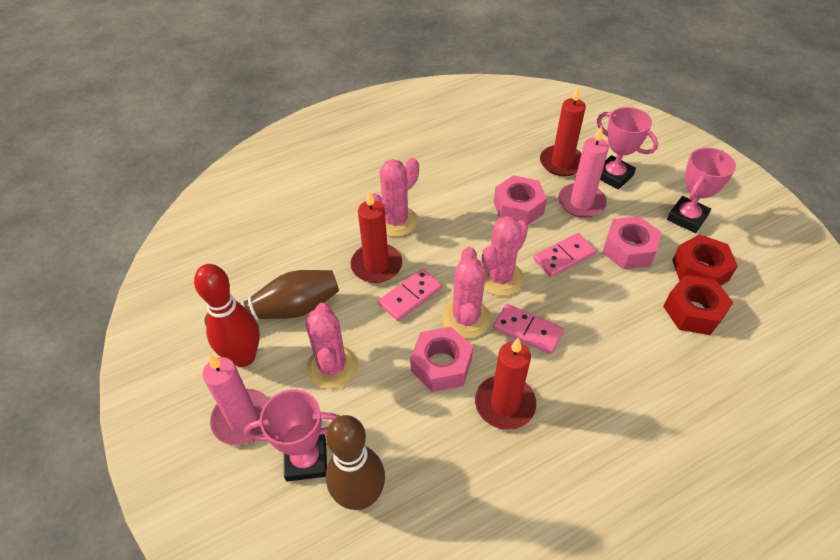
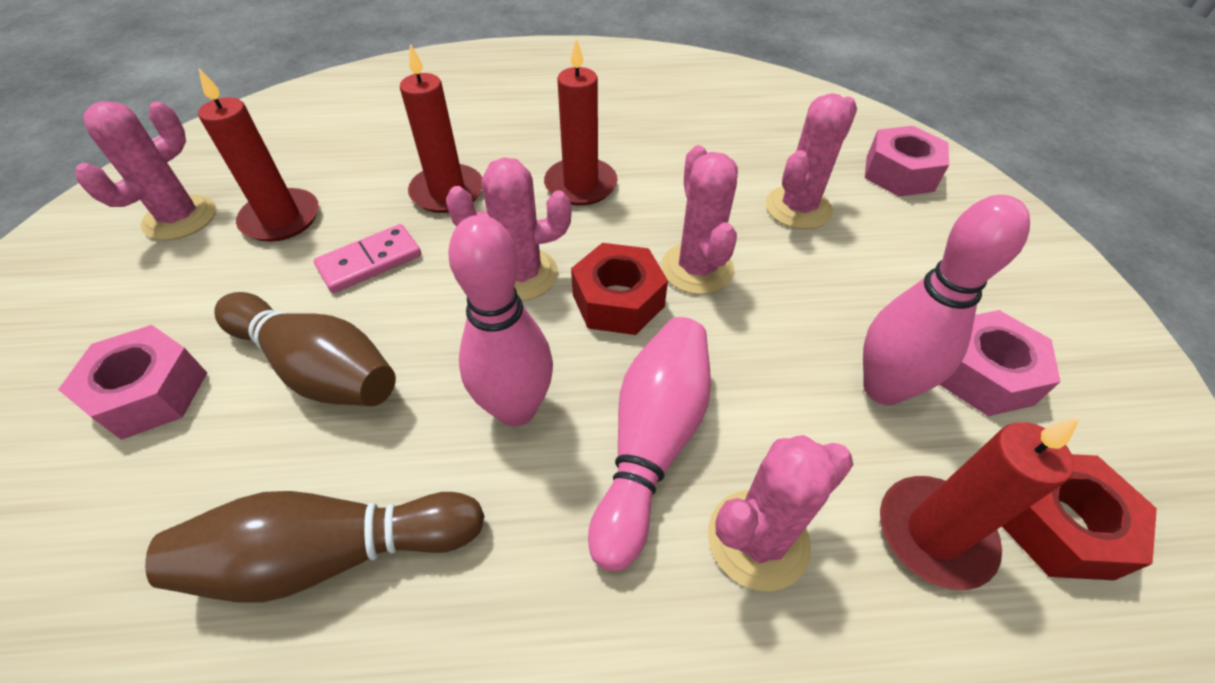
pink bowling pin: 0 -> 3
pink cactus: 4 -> 5
pink candle: 2 -> 0
pink domino: 3 -> 1
pink trophy: 3 -> 0
red bowling pin: 1 -> 0
red candle: 3 -> 4

